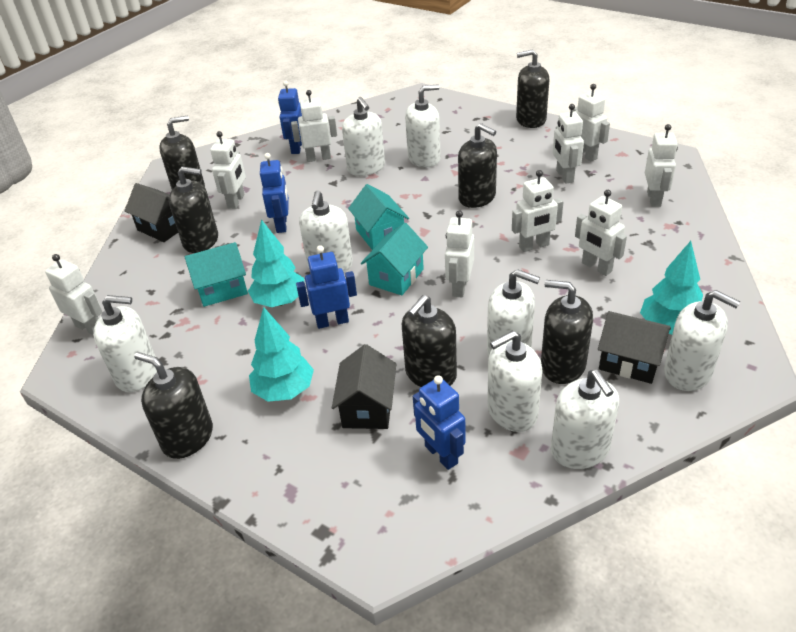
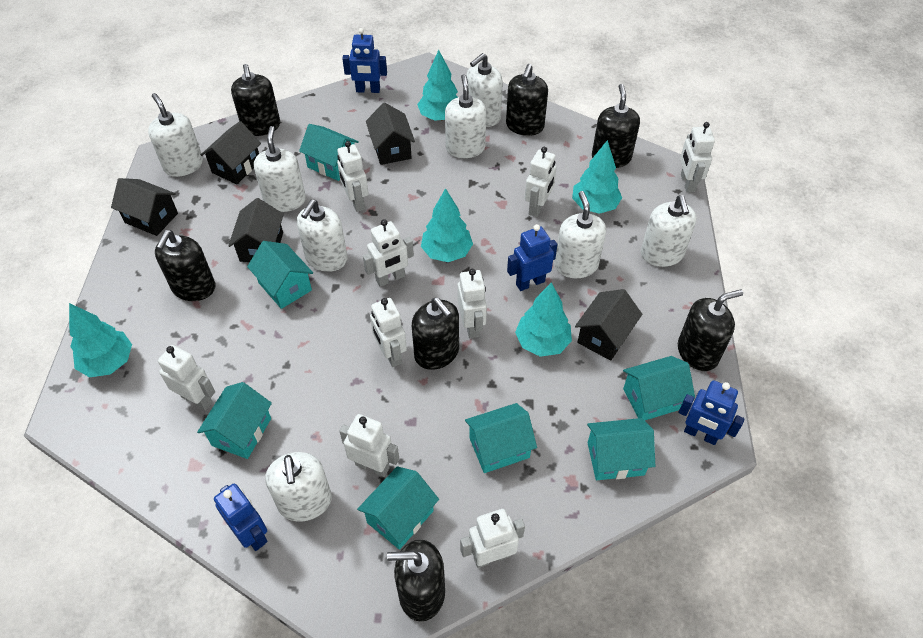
black house: 3 -> 5
turquoise house: 3 -> 7
turquoise tree: 3 -> 5

